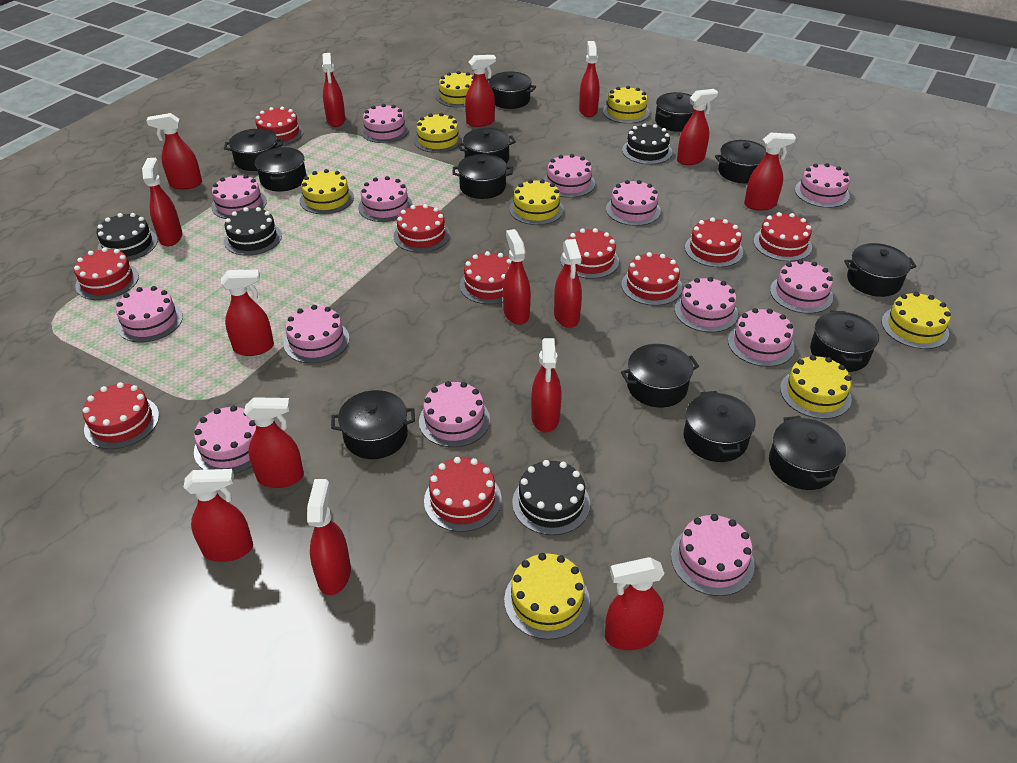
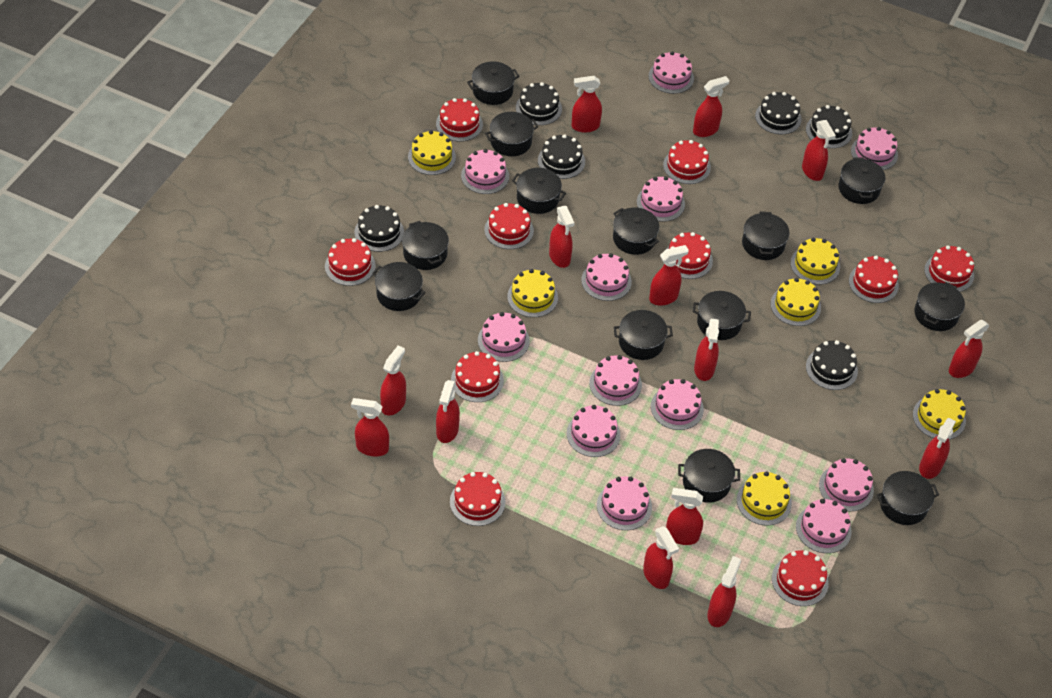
black cake: 4 -> 6
pink cake: 14 -> 12
red spray bottle: 15 -> 14
yellow cake: 8 -> 6

